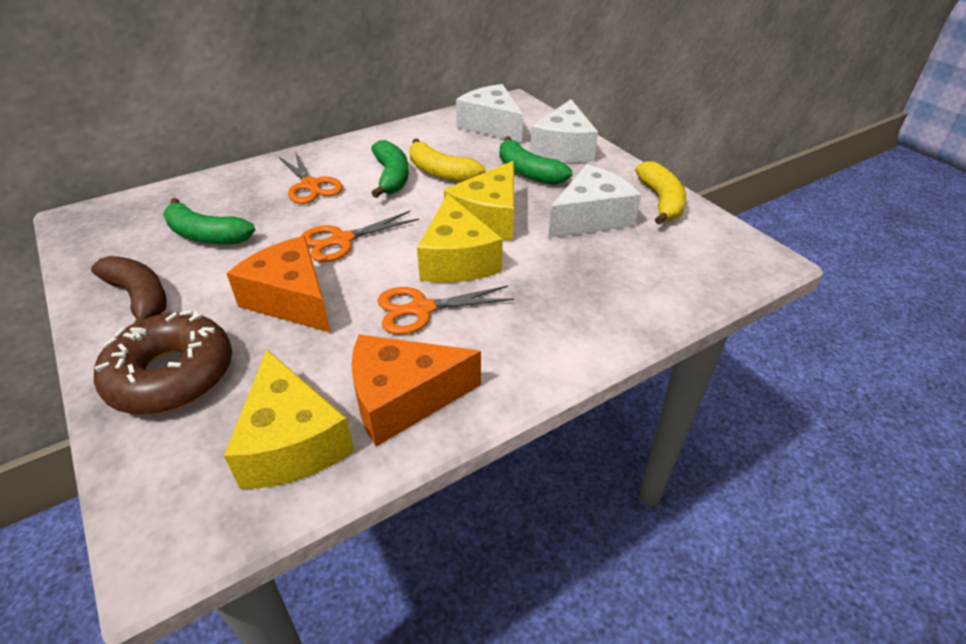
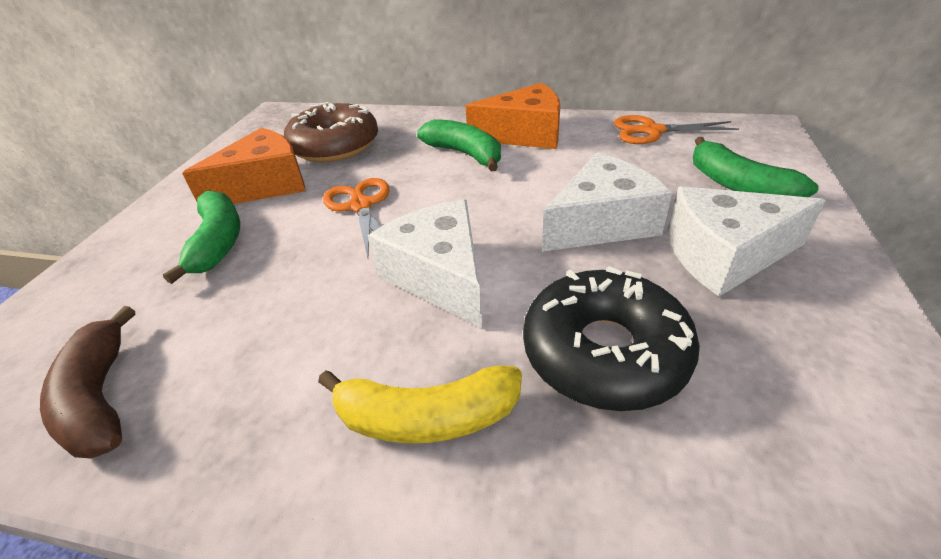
black donut: 0 -> 1
orange scissors: 3 -> 2
yellow banana: 2 -> 1
yellow cheese: 3 -> 0

